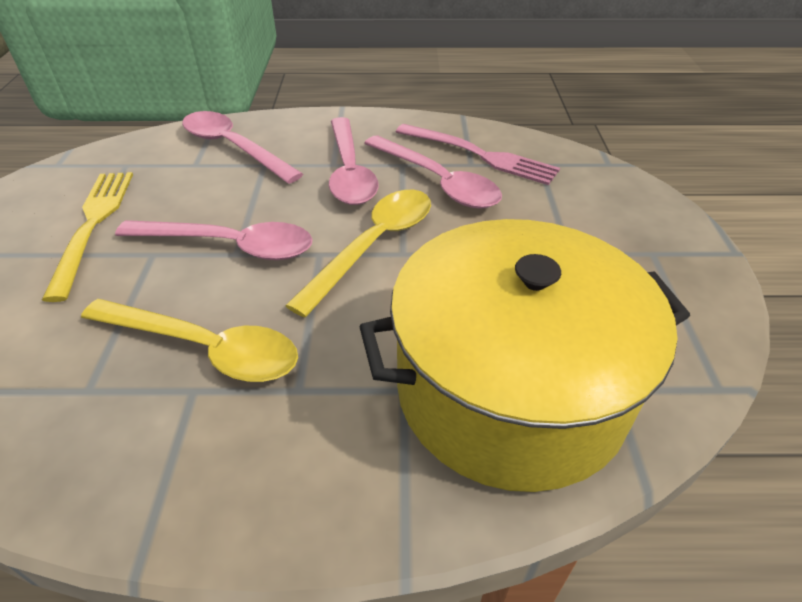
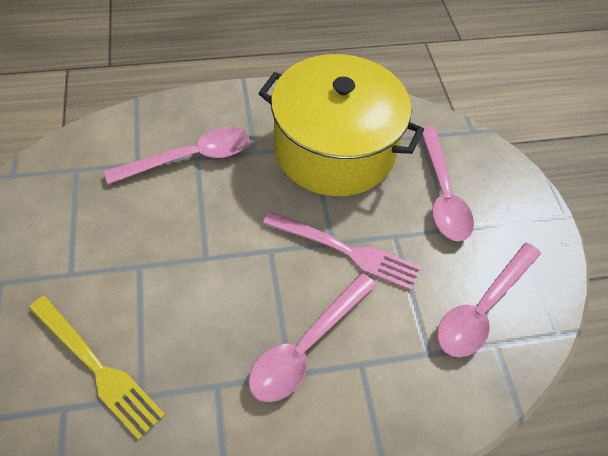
yellow spoon: 2 -> 0

